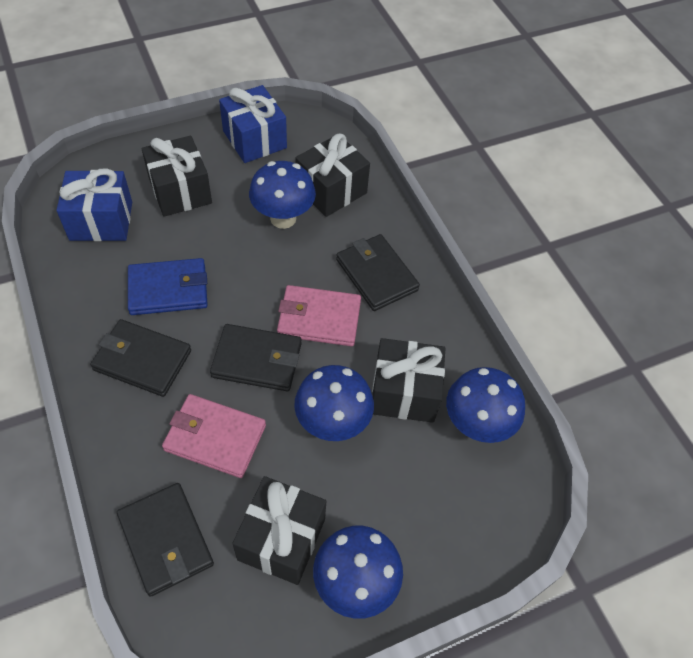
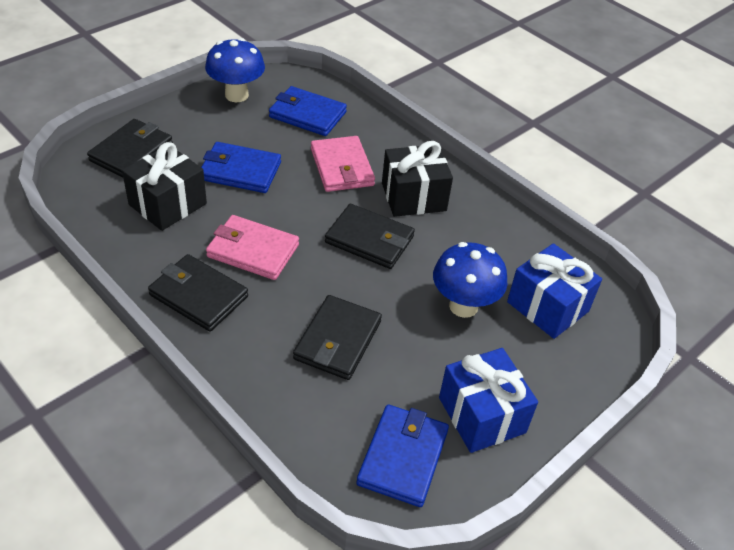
black gift: 4 -> 2
blue mushroom: 4 -> 2
blue wallet: 1 -> 3

